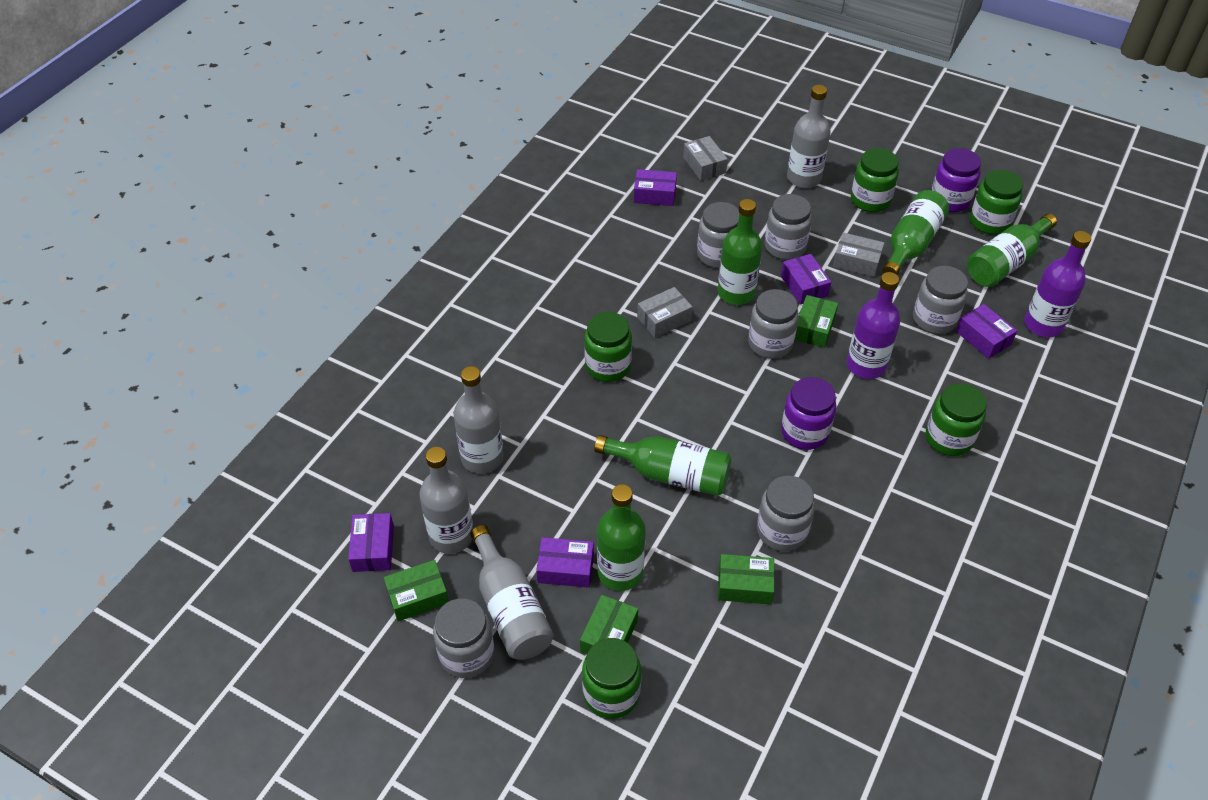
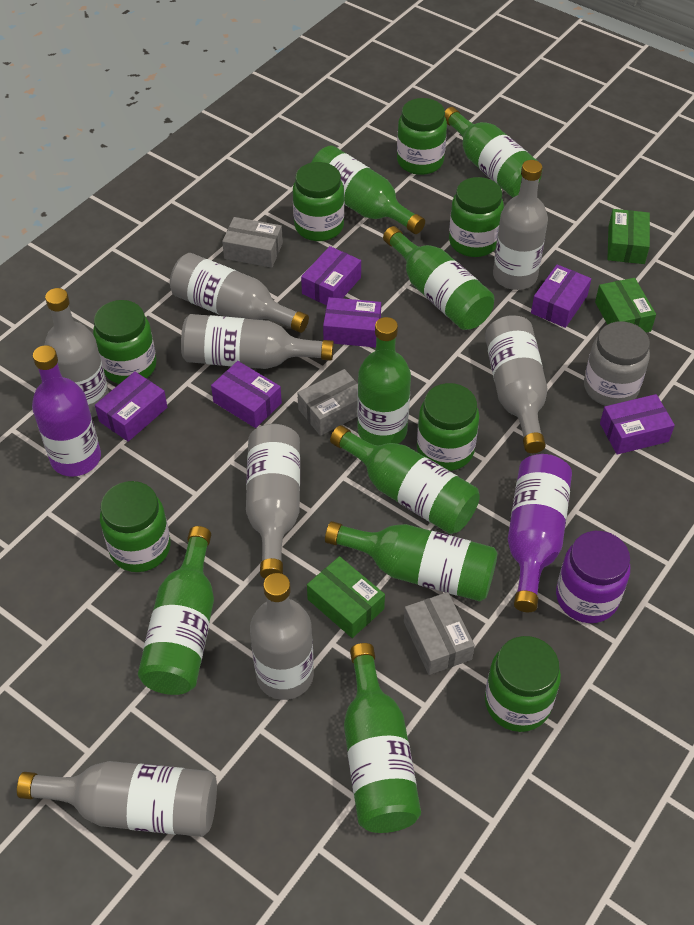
green bottle: 5 -> 8
green box: 4 -> 3
green jar: 5 -> 7
grey bottle: 4 -> 8
grey jar: 6 -> 1
purple box: 5 -> 6
purple jar: 2 -> 1

